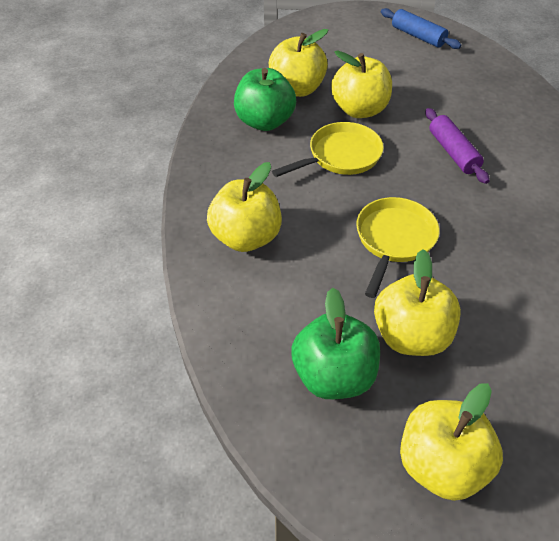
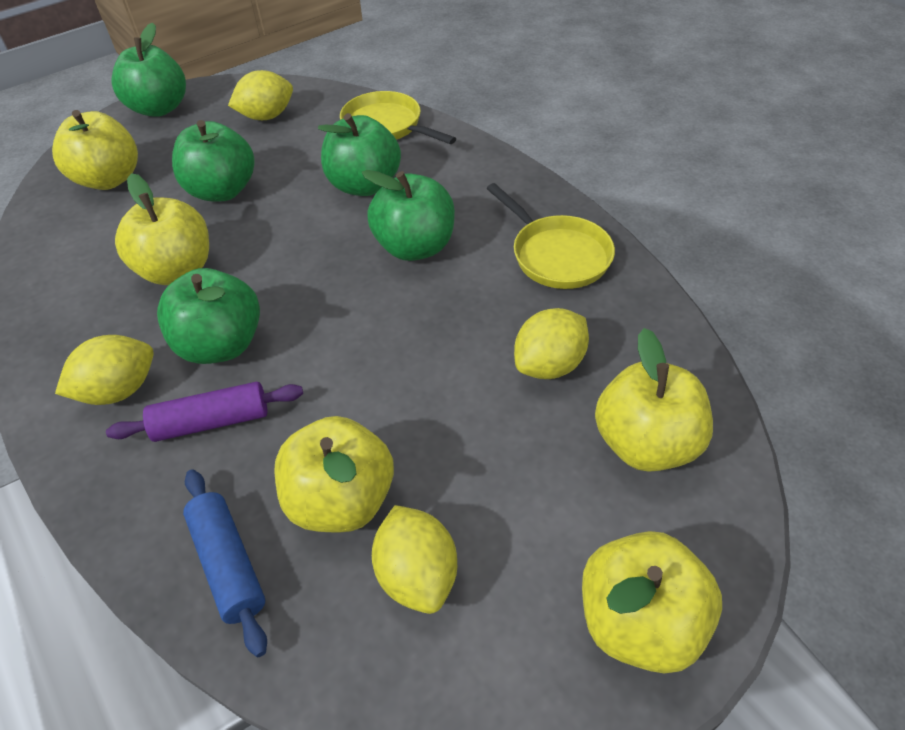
green apple: 2 -> 5
yellow lemon: 0 -> 4

